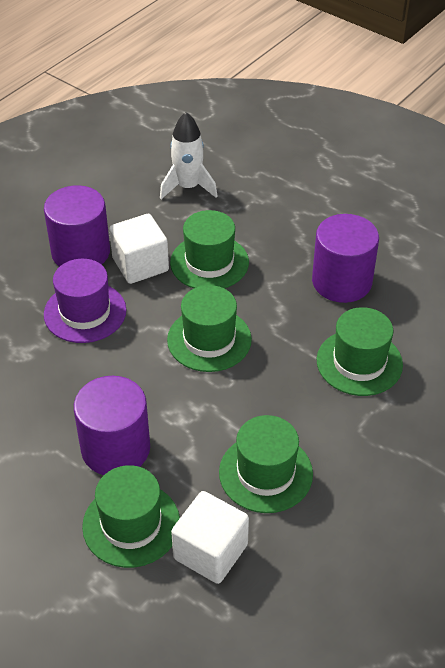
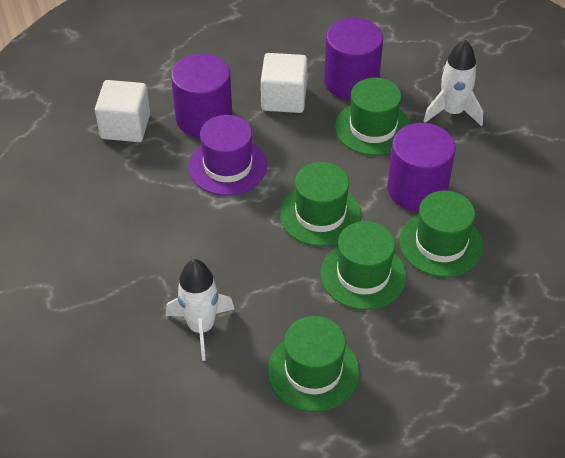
white rocket: 1 -> 2

